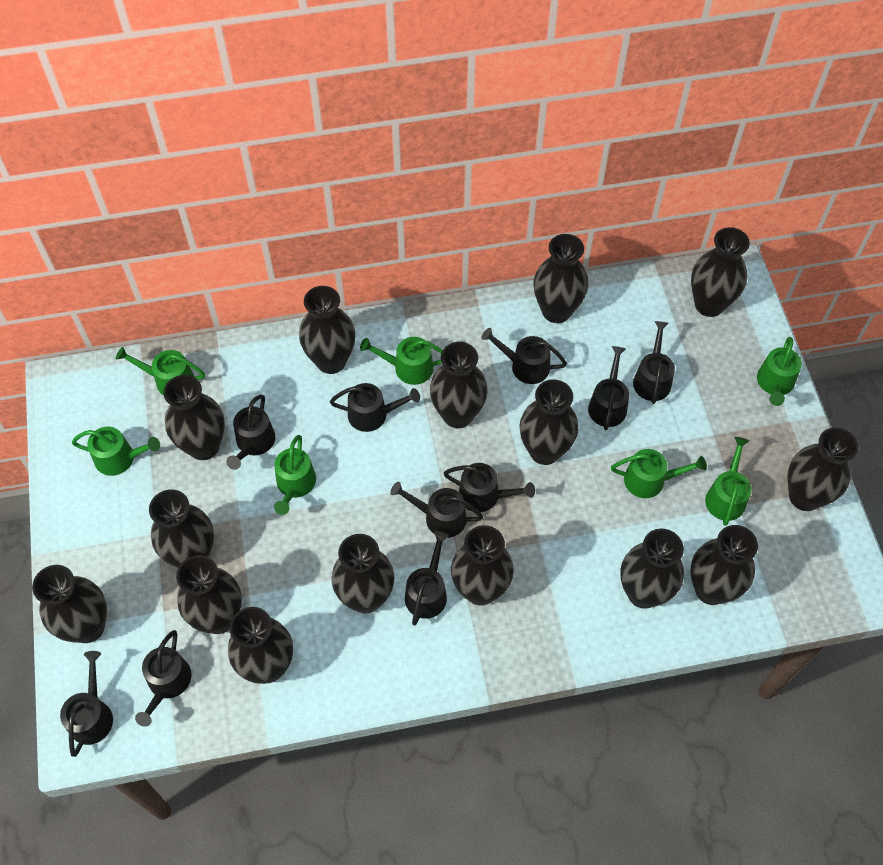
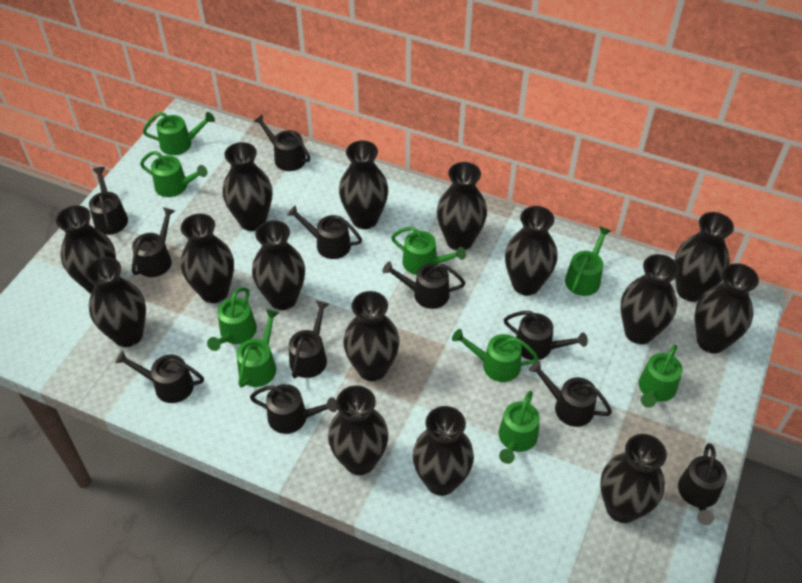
black watering can: 10 -> 11
green watering can: 7 -> 9

